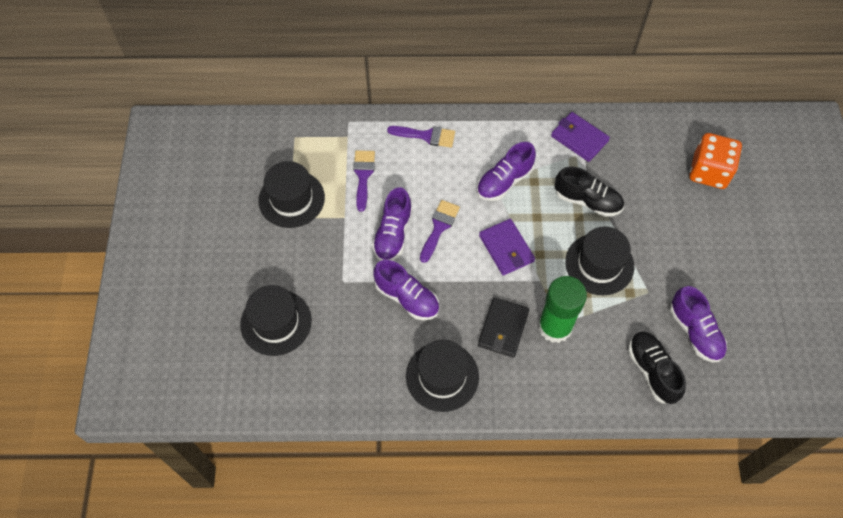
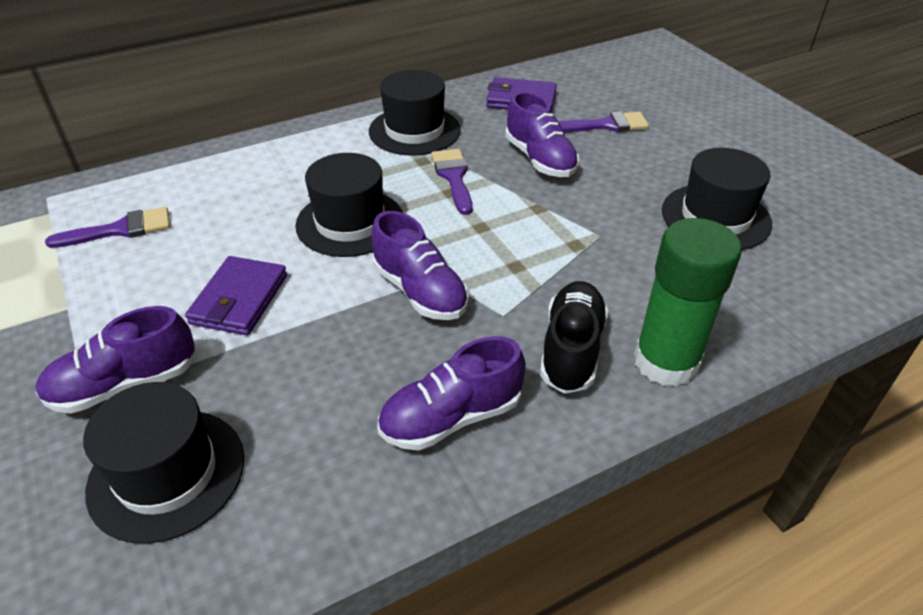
black shoe: 2 -> 1
black wallet: 1 -> 0
orange dice: 1 -> 0

